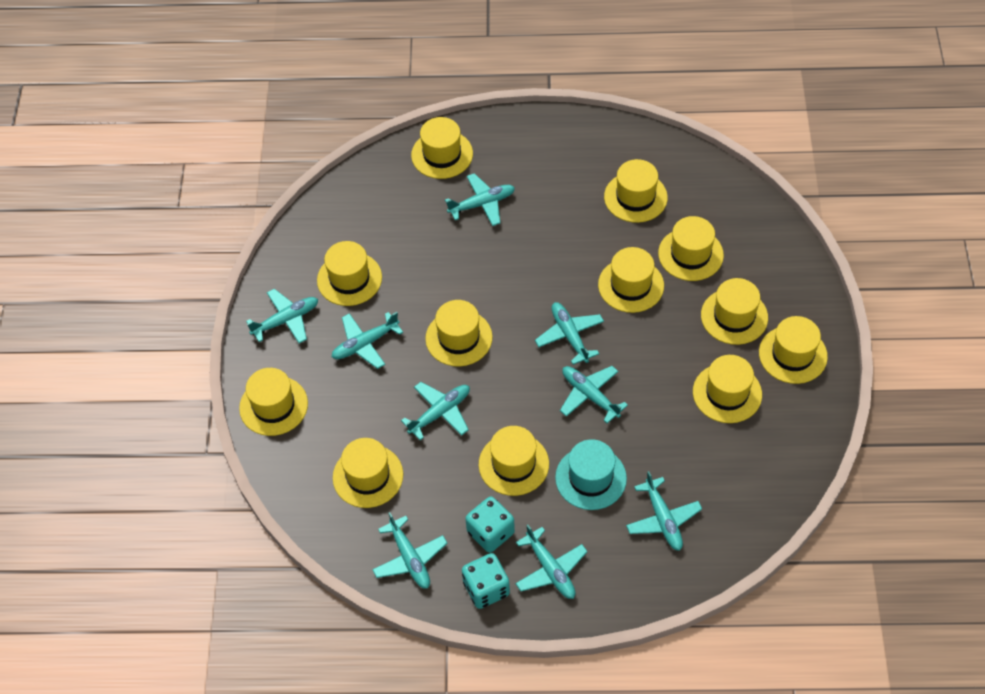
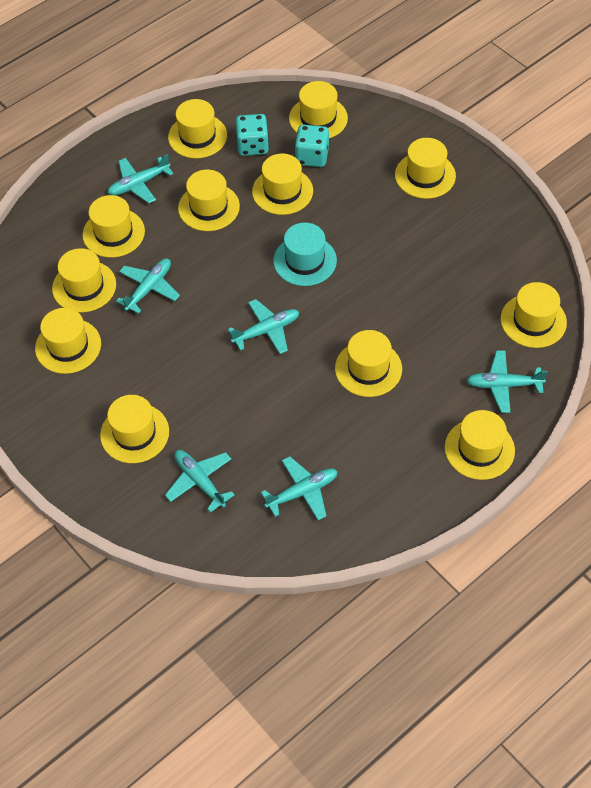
turquoise plane: 9 -> 6

